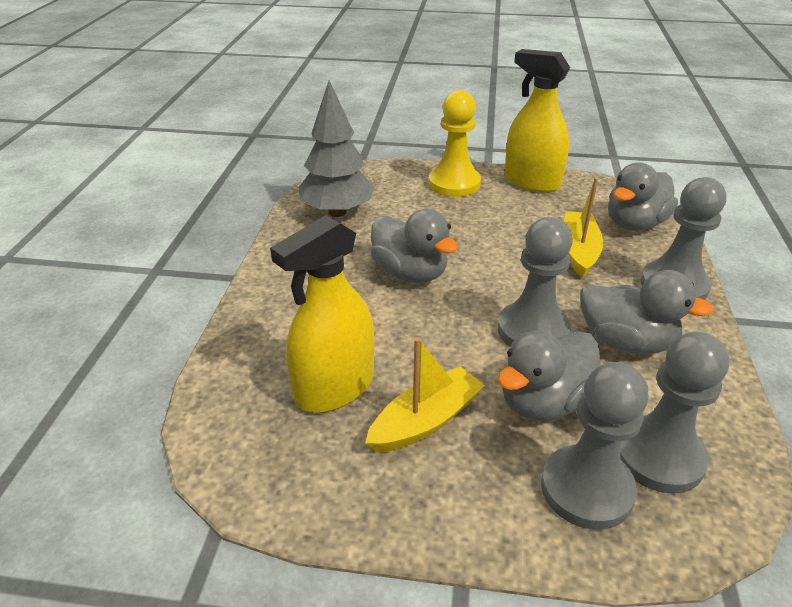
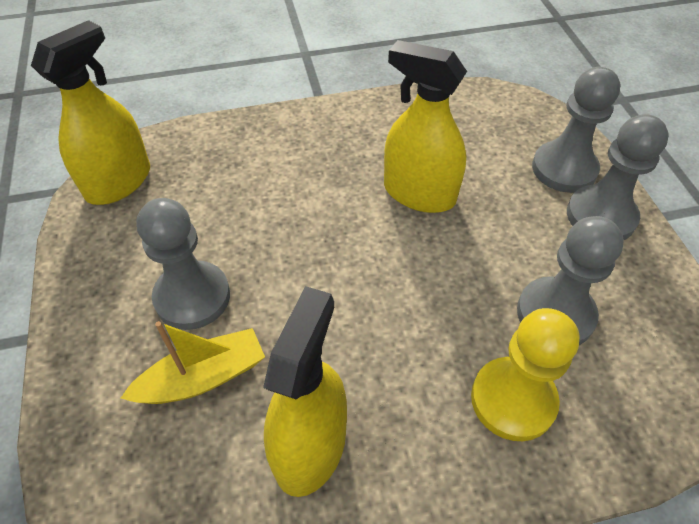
grey duck: 4 -> 0
grey tree: 1 -> 0
yellow boat: 2 -> 1
yellow spray bottle: 2 -> 3

